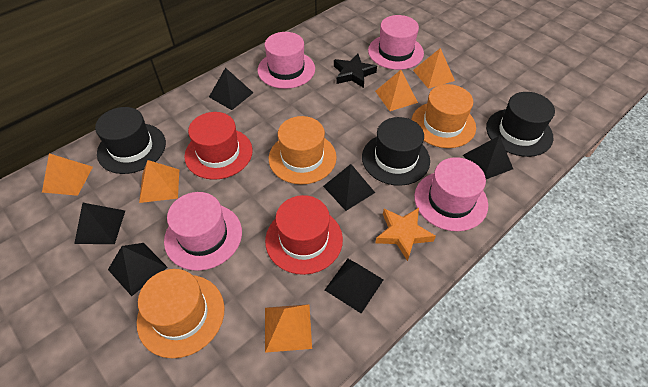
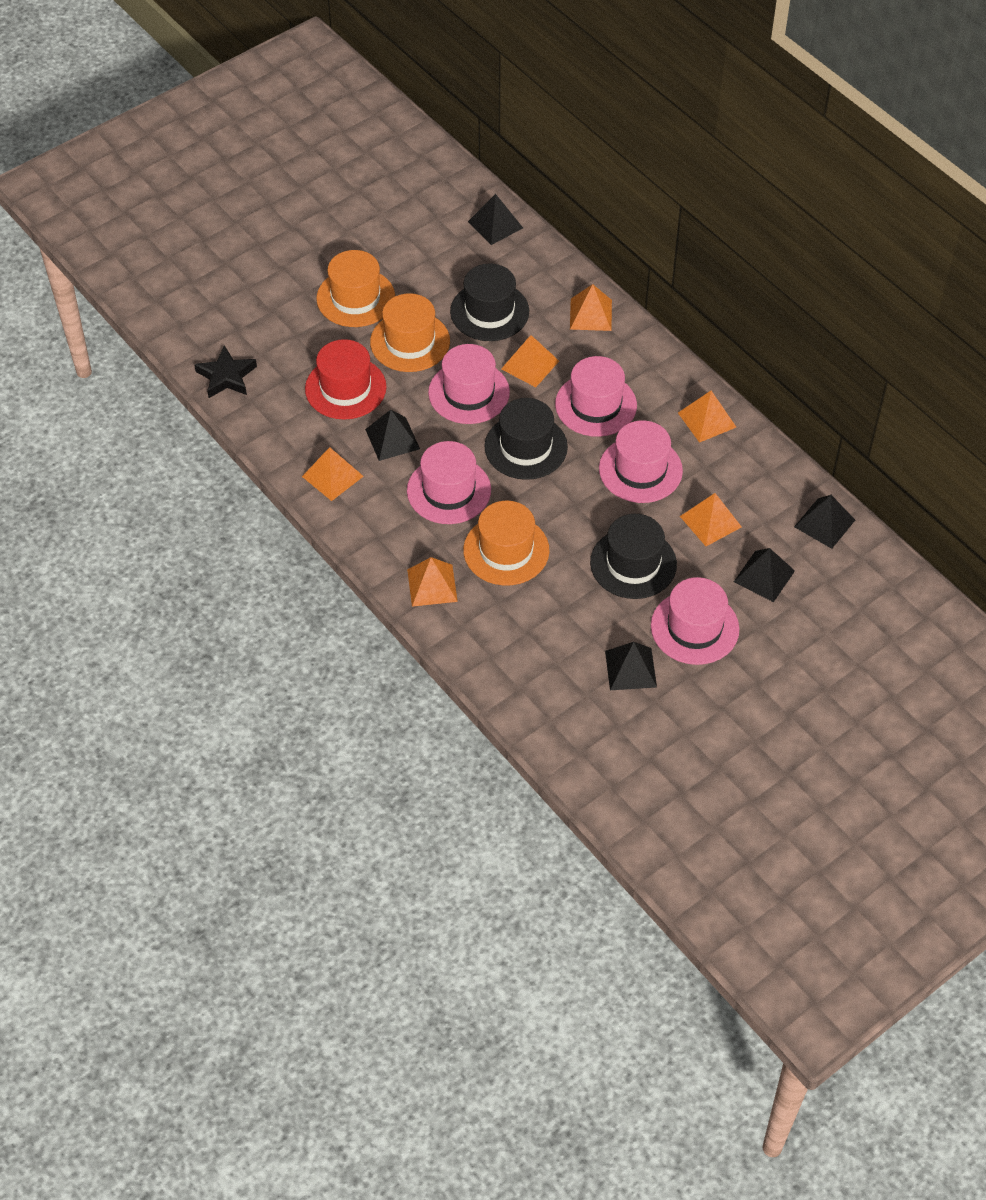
black pyramid: 6 -> 5
orange pyramid: 5 -> 6
orange star: 1 -> 0
pink hat: 4 -> 5
red hat: 2 -> 1

